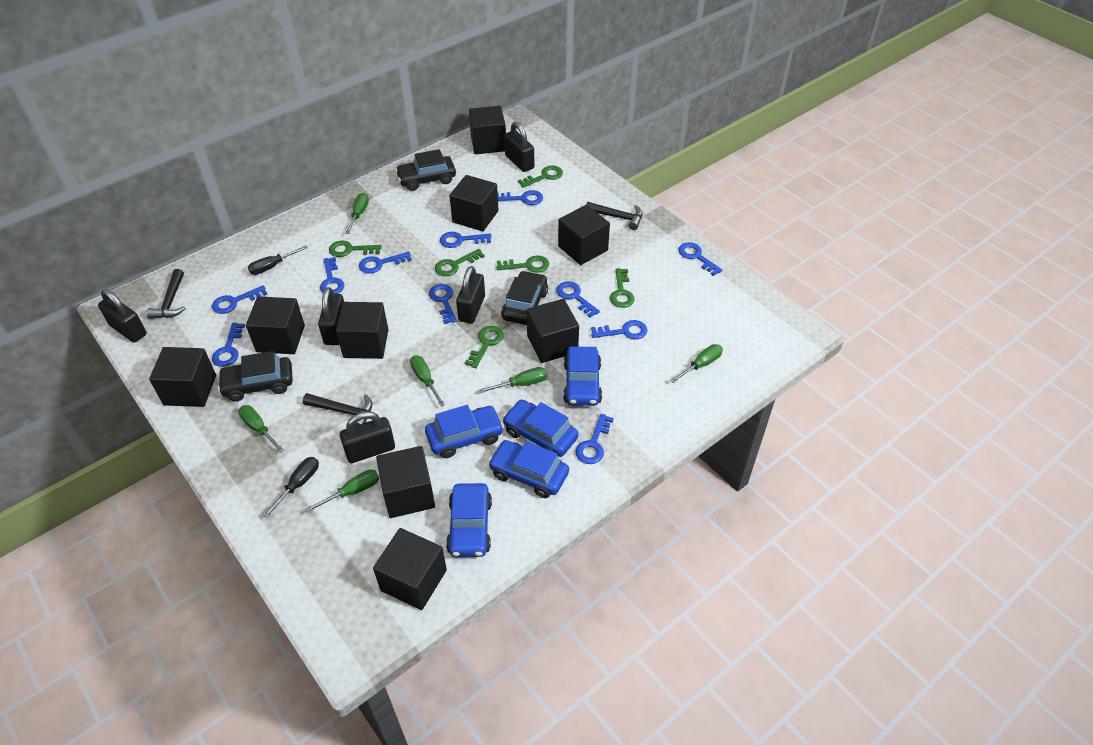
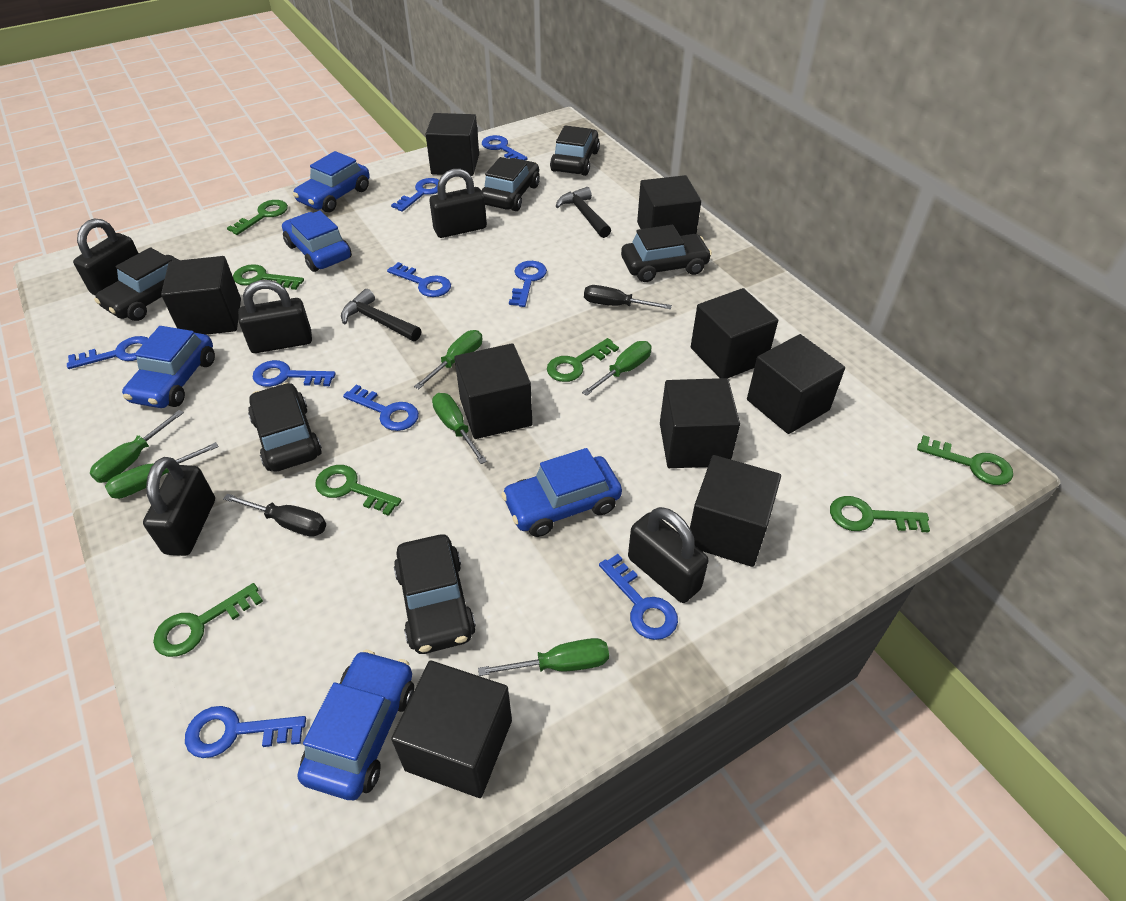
black car: 3 -> 6
black hammer: 3 -> 2
blue key: 11 -> 9
green key: 6 -> 7

